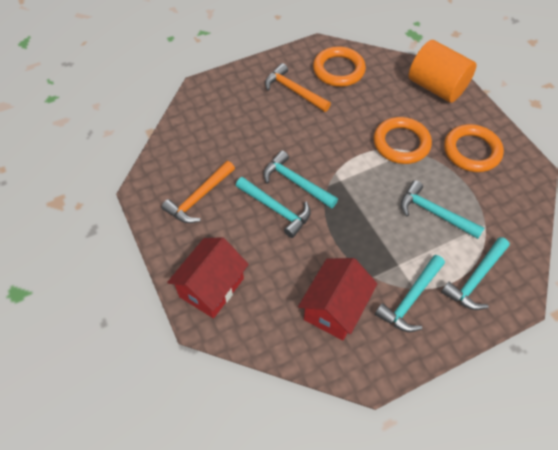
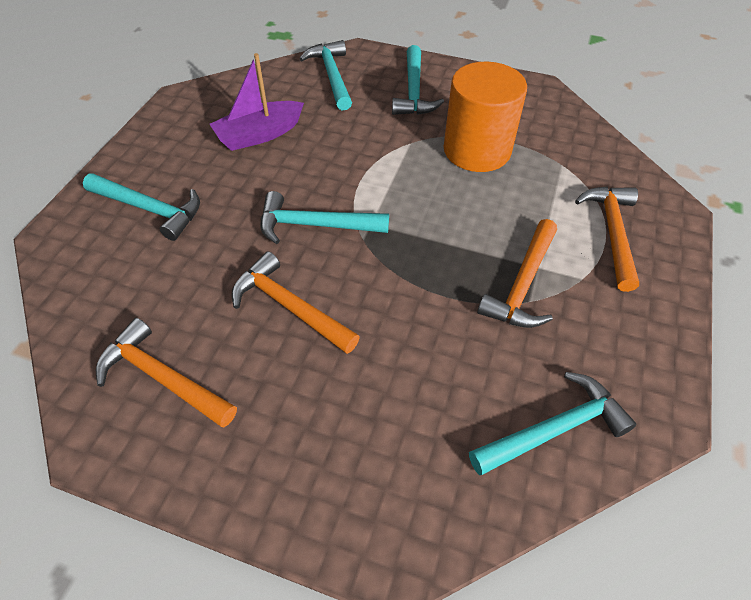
orange hammer: 2 -> 4
orange ring: 3 -> 0
purple boat: 0 -> 1
red house: 2 -> 0

